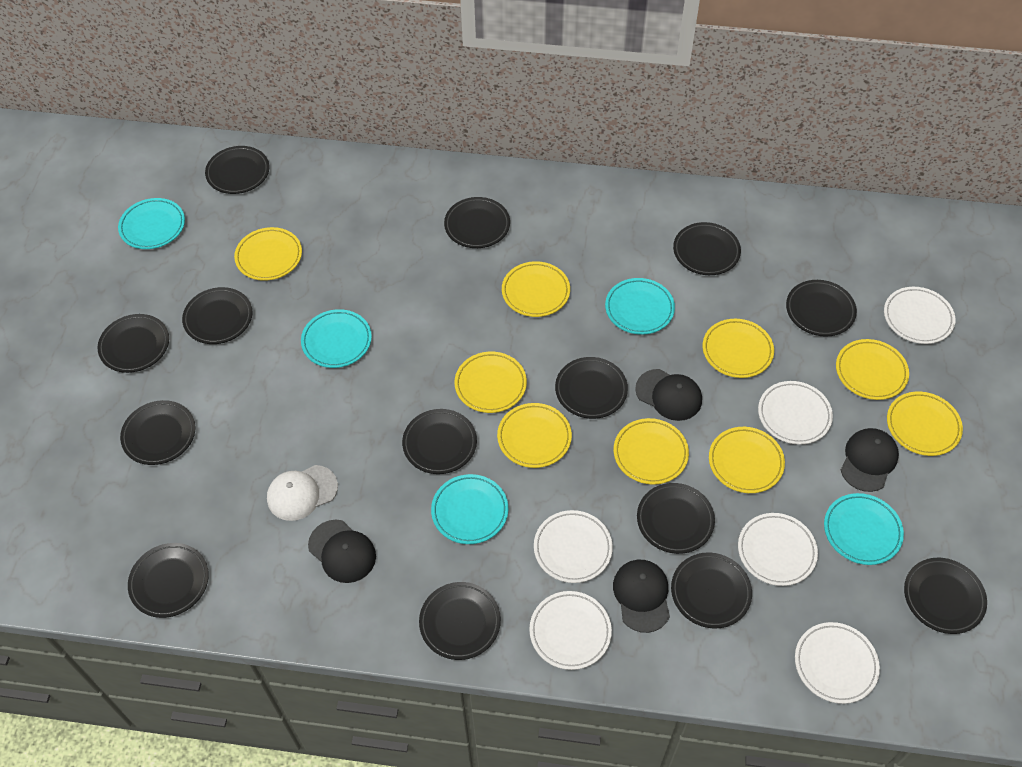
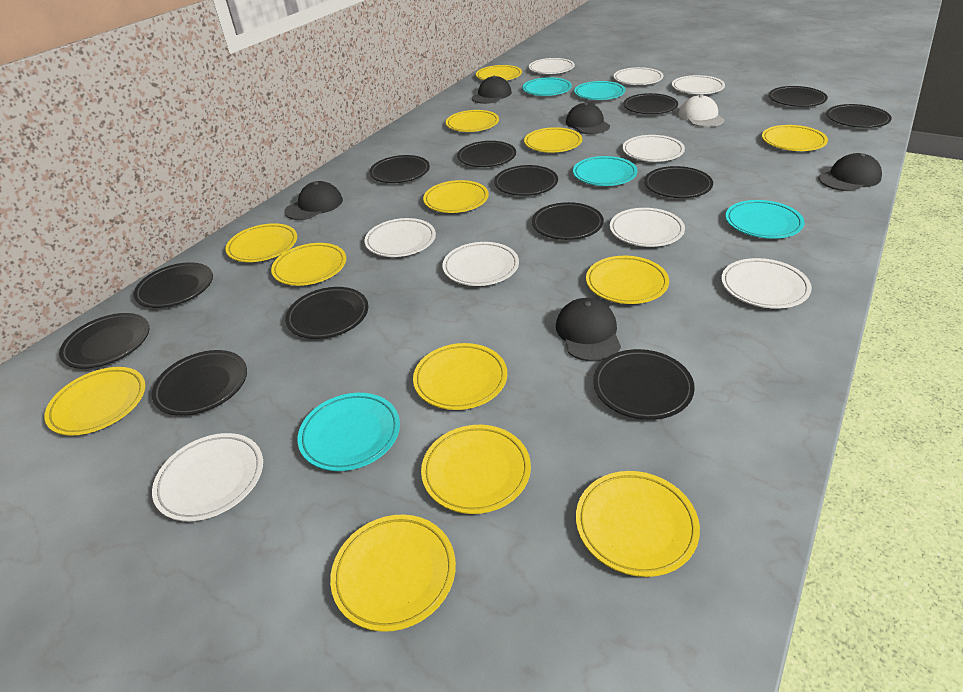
black cap: 4 -> 5
black plate: 14 -> 13
white plate: 6 -> 9
yellow plate: 9 -> 13

